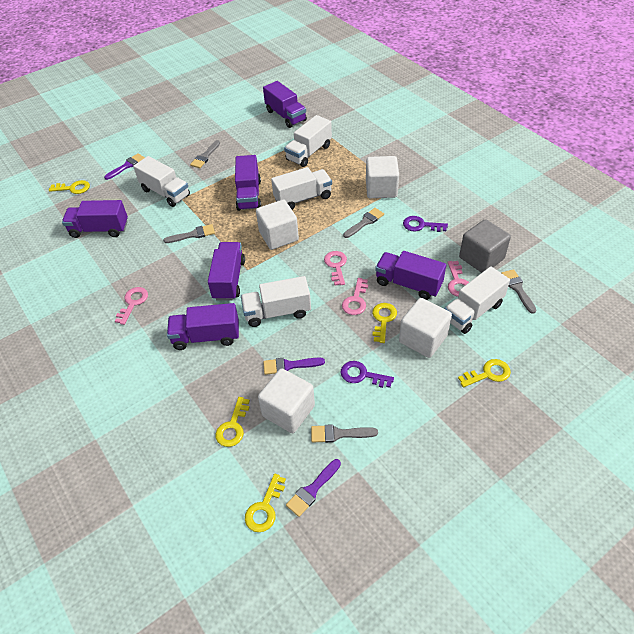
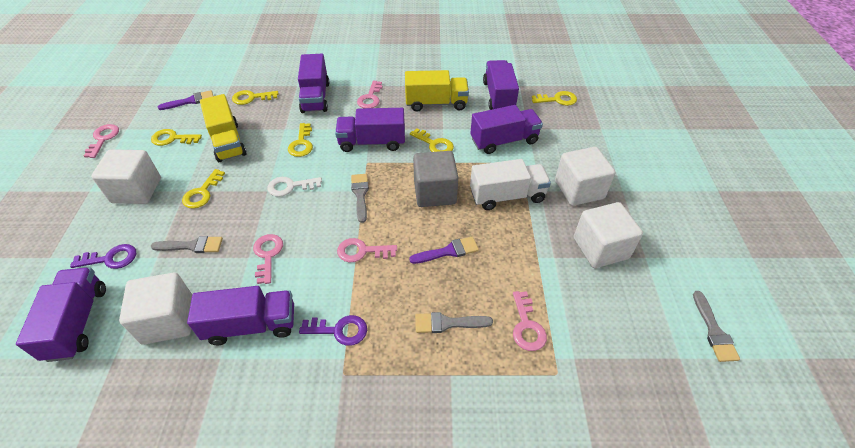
grey brush: 5 -> 4
pink key: 4 -> 5
purple brush: 3 -> 2
white key: 0 -> 1
white truck: 5 -> 1
yellow key: 5 -> 6
yellow truck: 0 -> 2

